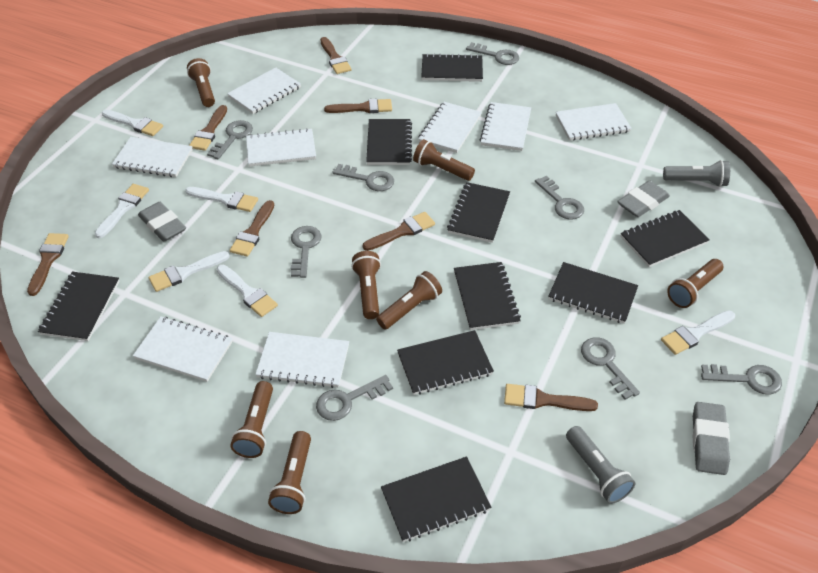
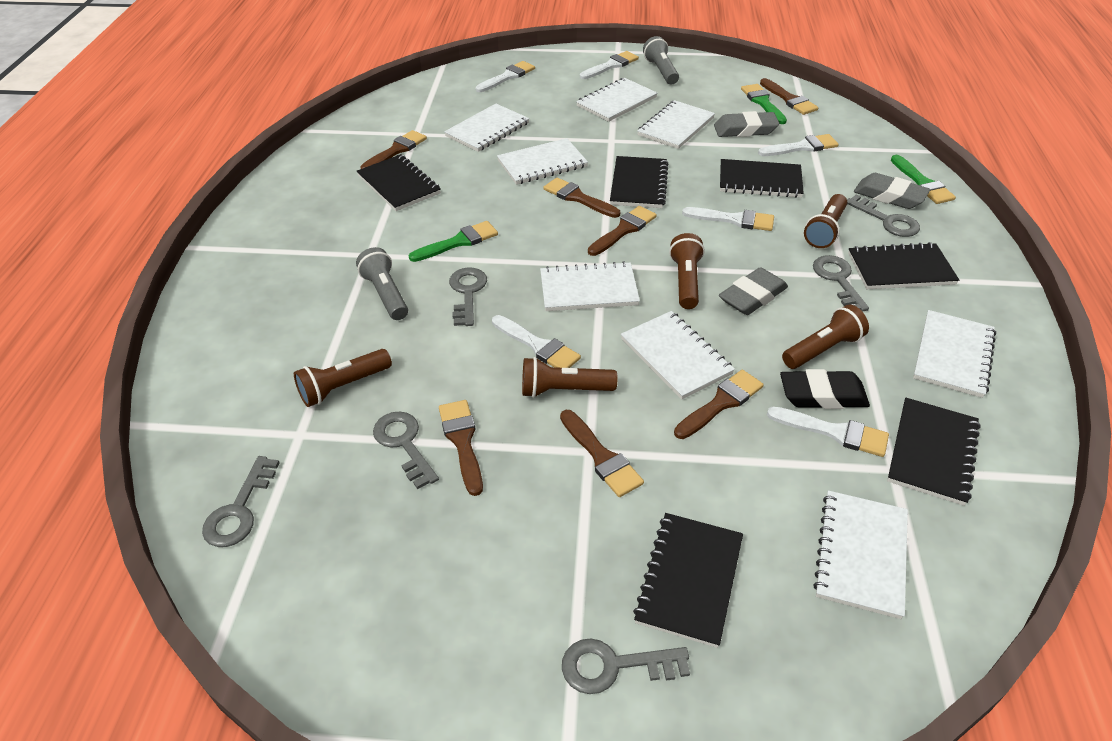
black eraser: 0 -> 1
black notebook: 9 -> 6
brown flashlight: 7 -> 5
green brush: 0 -> 3
grey key: 8 -> 6

